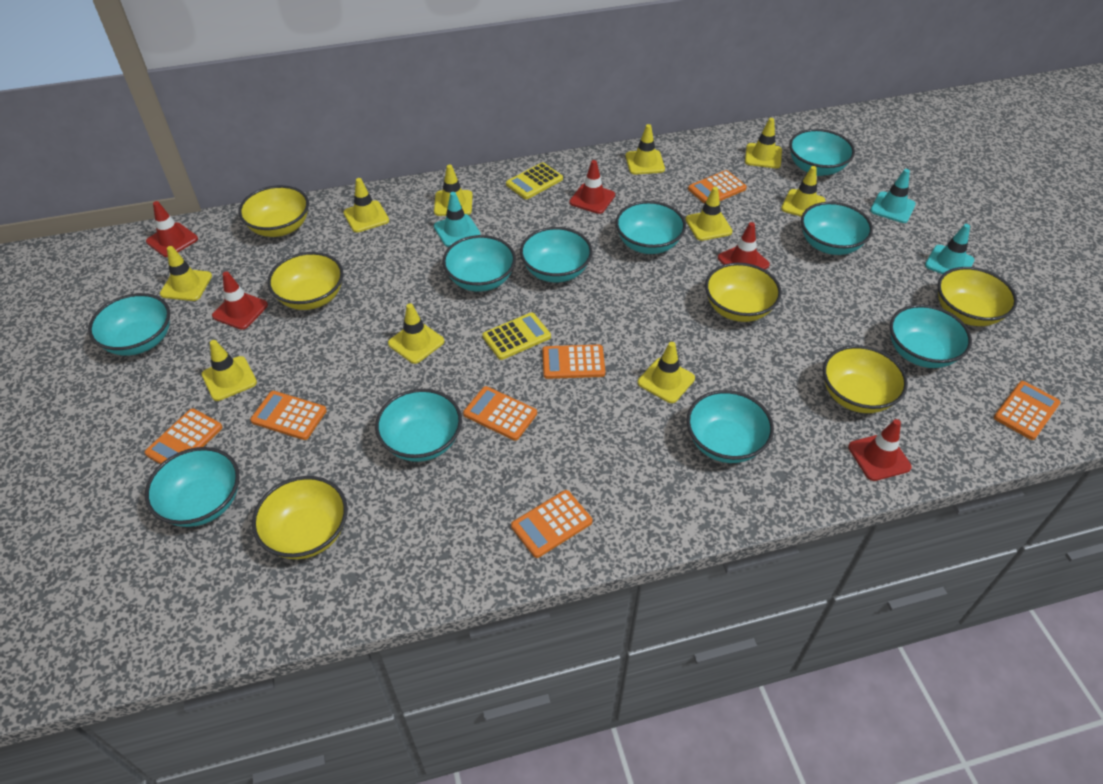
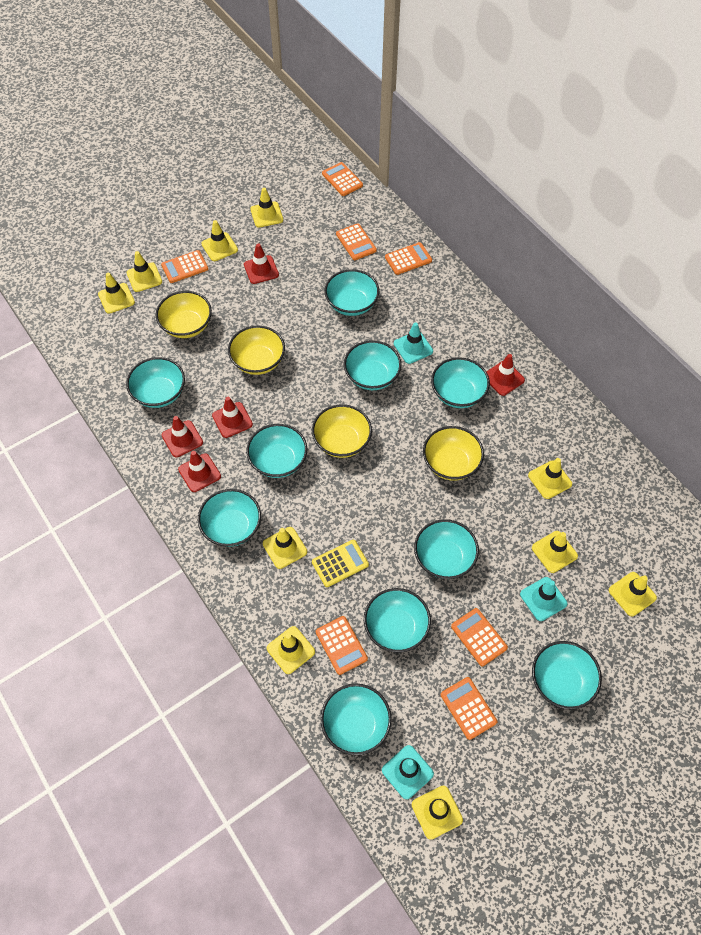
yellow bowl: 6 -> 4
yellow calculator: 2 -> 1

